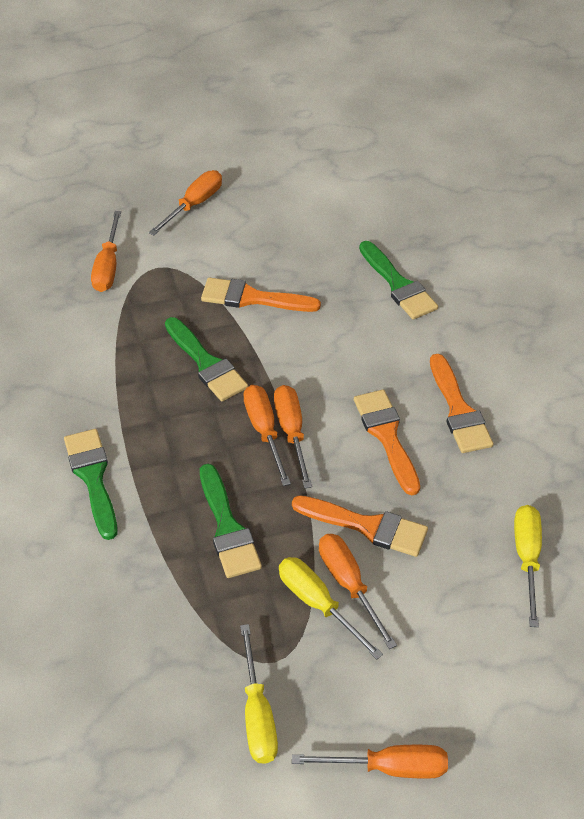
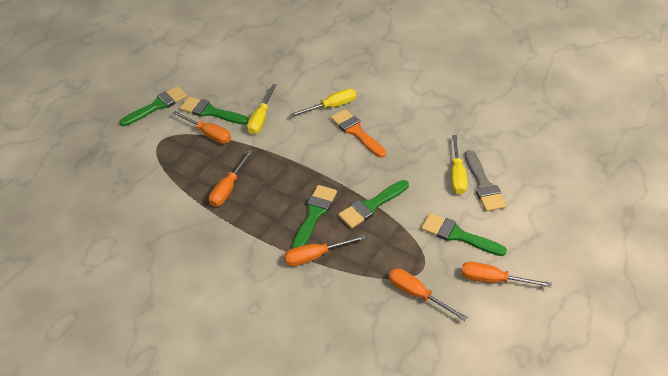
green brush: 4 -> 5
grey brush: 0 -> 1
orange brush: 4 -> 1
orange screwdriver: 6 -> 5

